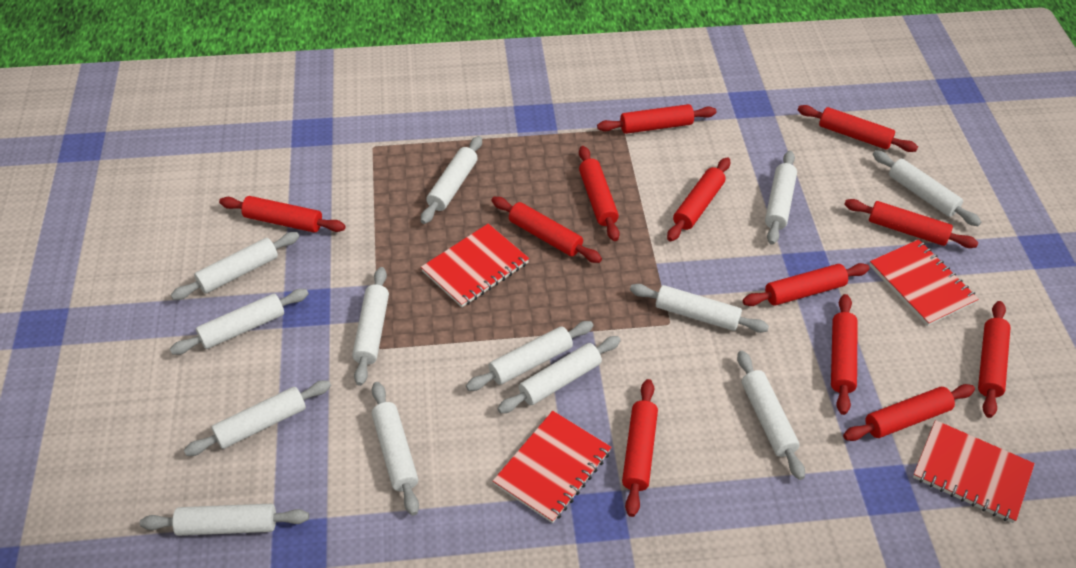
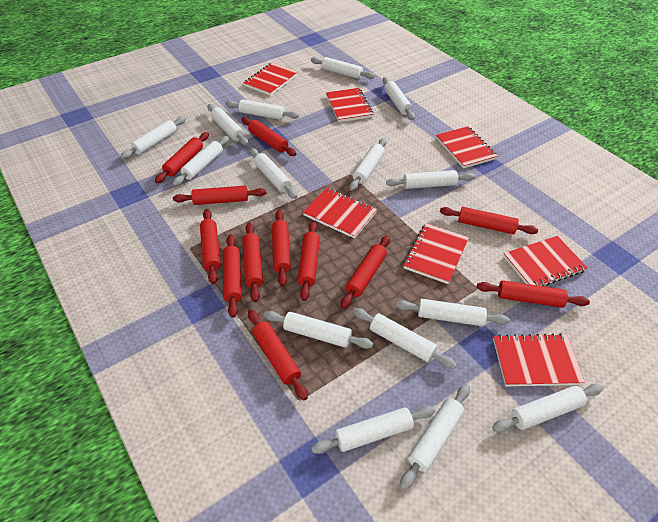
red notebook: 4 -> 7
white rolling pin: 13 -> 15

